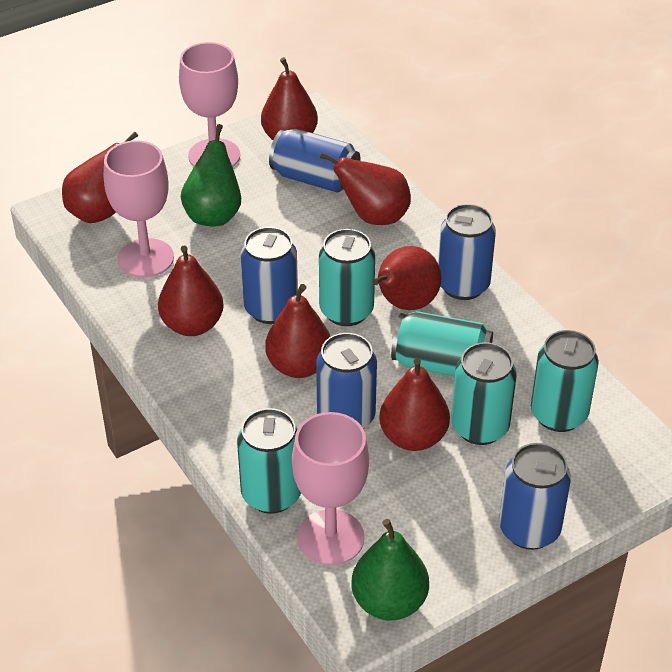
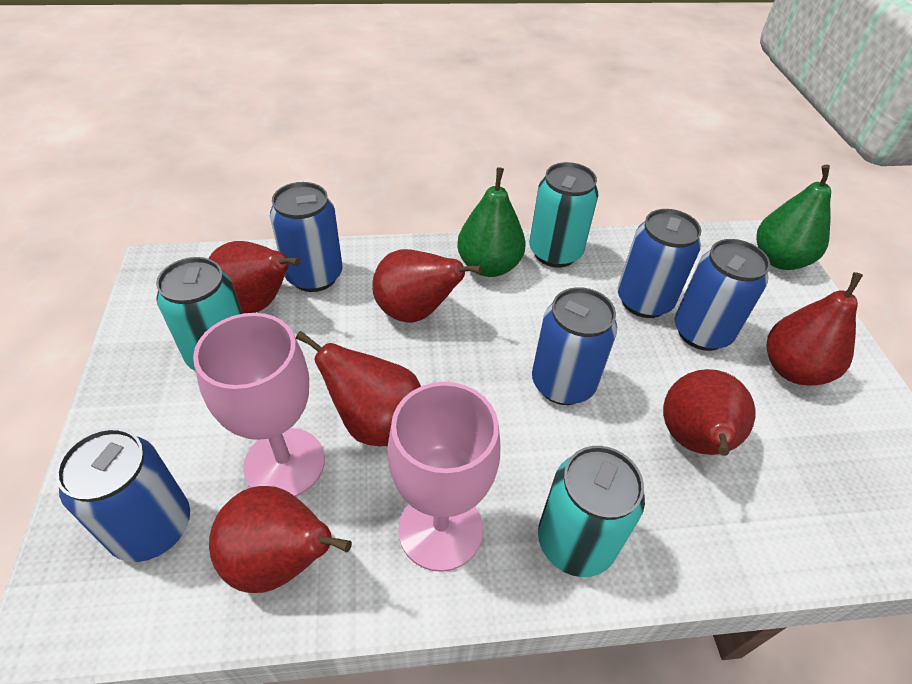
pink goblet: 3 -> 2
red pear: 7 -> 6
turquoise can: 5 -> 3

